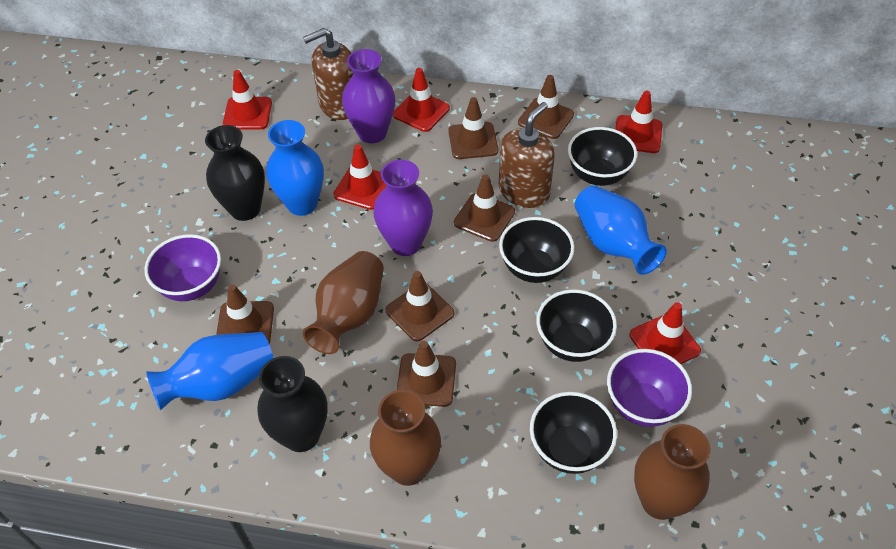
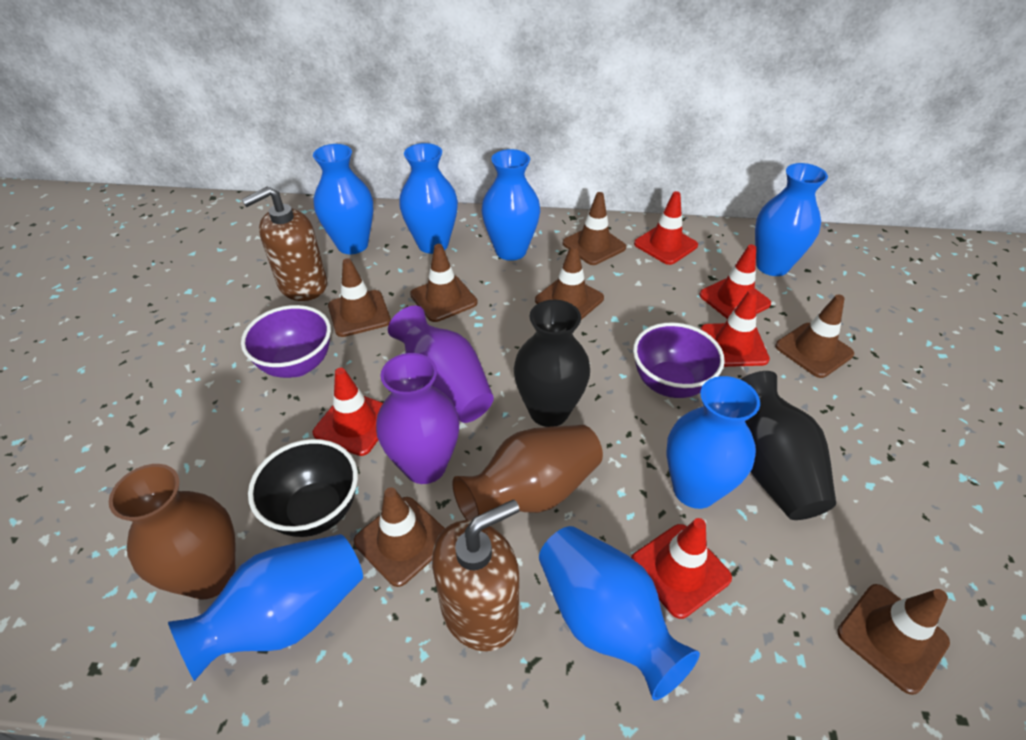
black bowl: 4 -> 1
blue vase: 3 -> 7
brown traffic cone: 6 -> 7
brown vase: 3 -> 2

